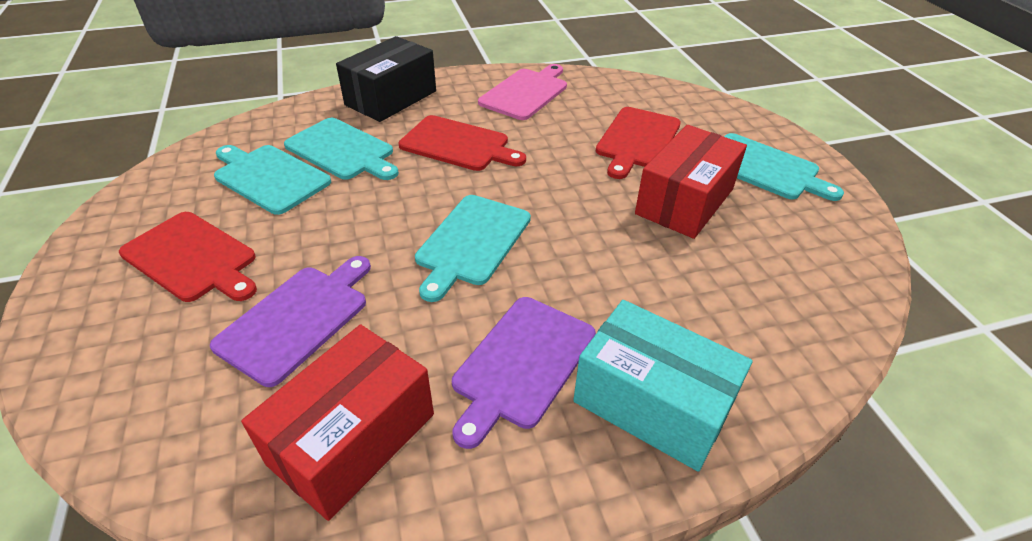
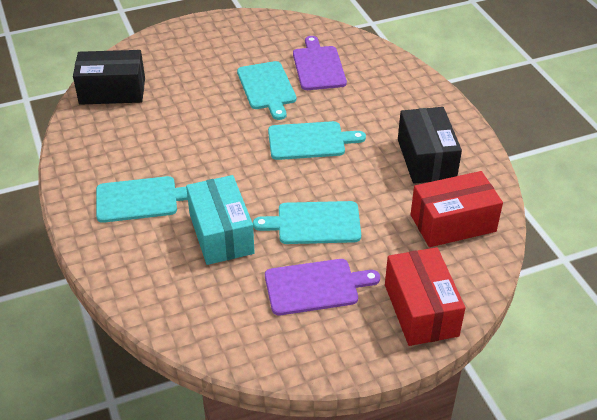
black box: 1 -> 2
pink cutting board: 1 -> 0
red cutting board: 3 -> 0

